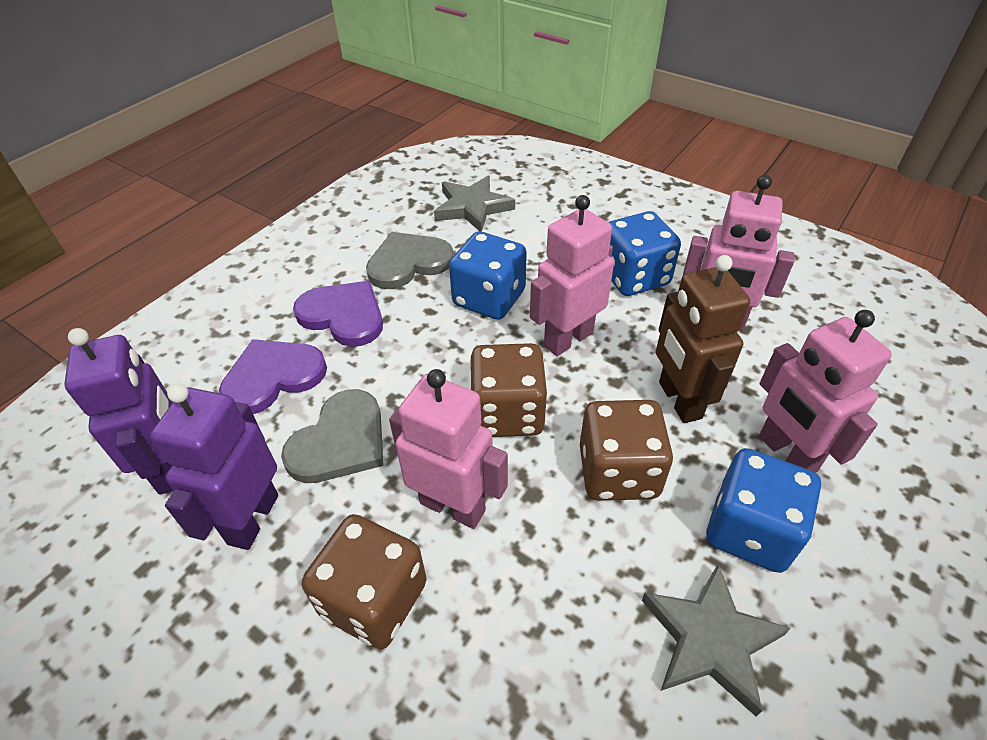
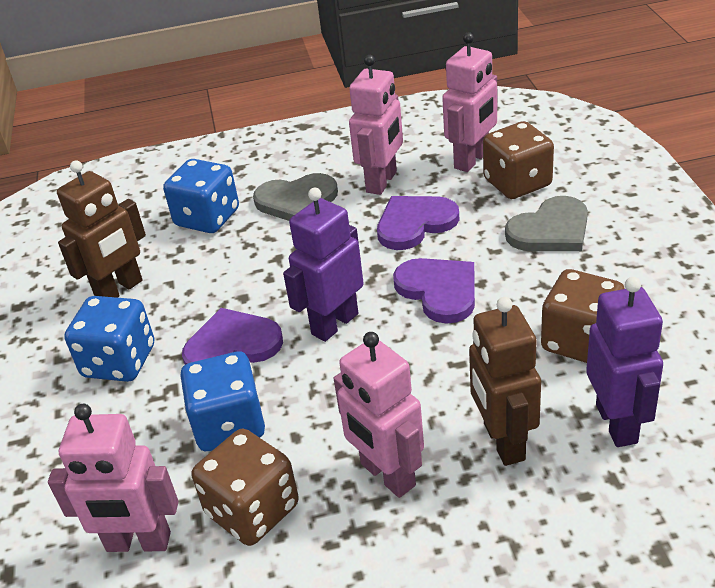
brown robot: 1 -> 2
grey star: 2 -> 0
purple heart: 2 -> 3

